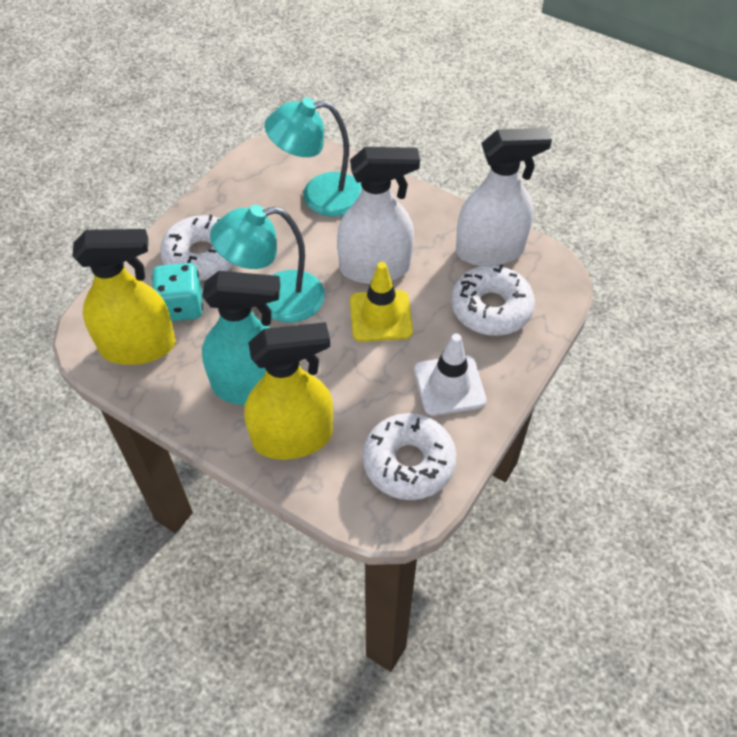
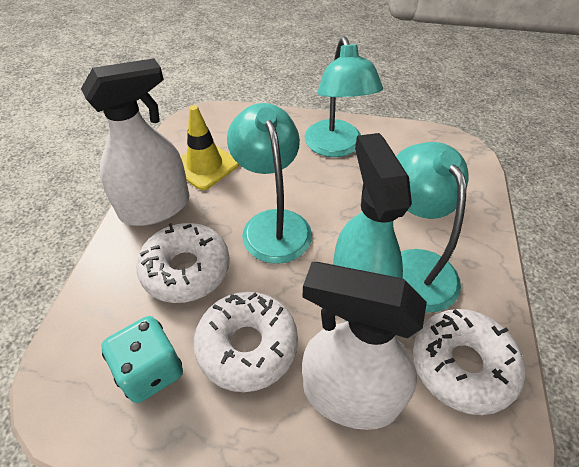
turquoise lamp: 2 -> 3
white traffic cone: 1 -> 0
yellow spray bottle: 2 -> 0

